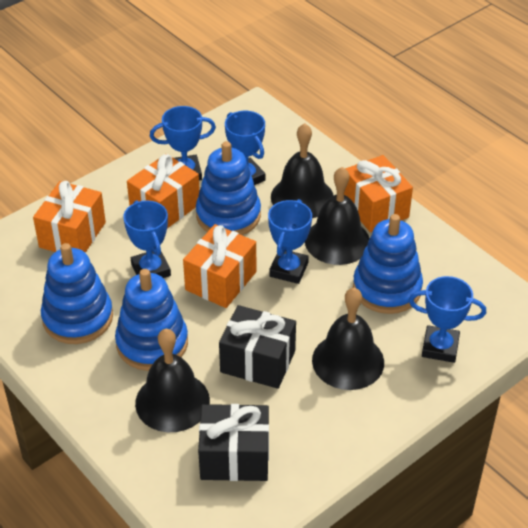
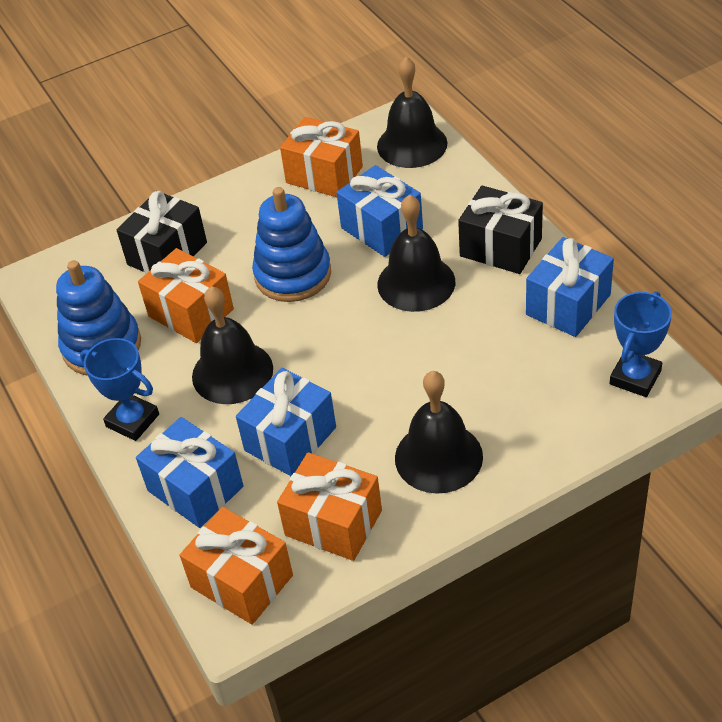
blue gift: 0 -> 4
blue stacking toy: 4 -> 2
blue trophy: 5 -> 2

